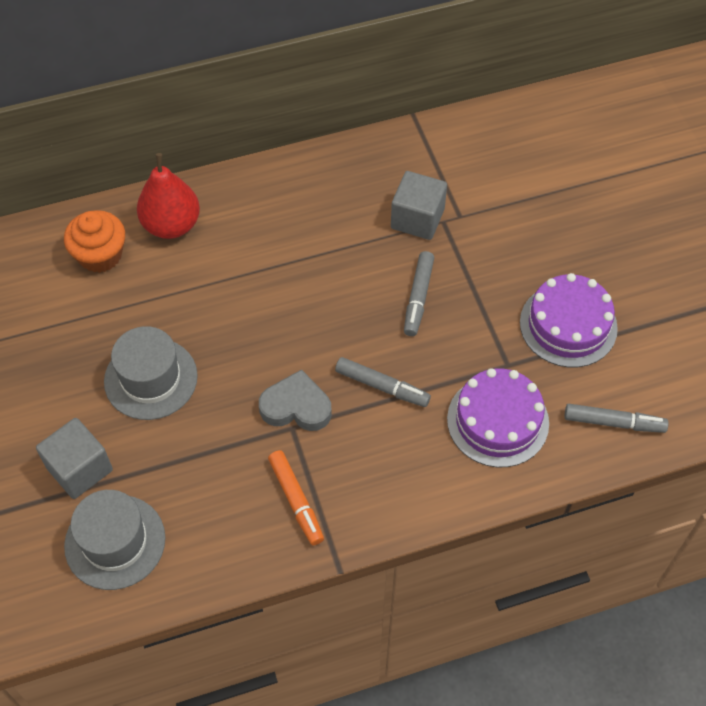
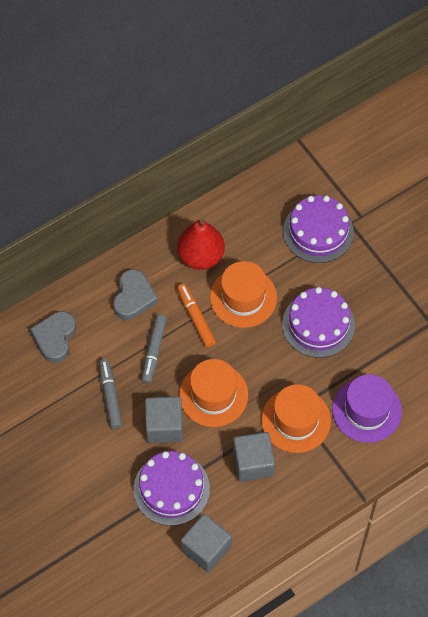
grey cube: 2 -> 3
grey hat: 2 -> 0
grey heart: 1 -> 2
grey marker: 3 -> 2
orange cupcake: 1 -> 0
orange hat: 0 -> 3
purple cake: 2 -> 3
purple hat: 0 -> 1

